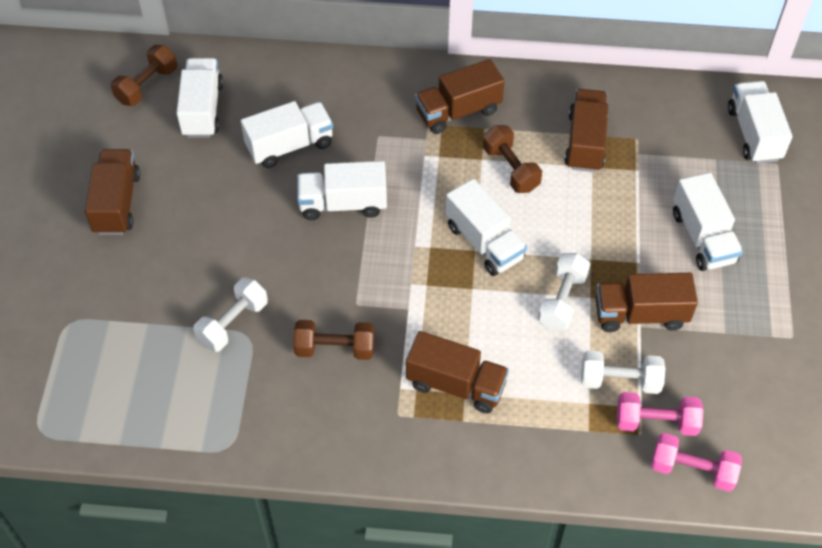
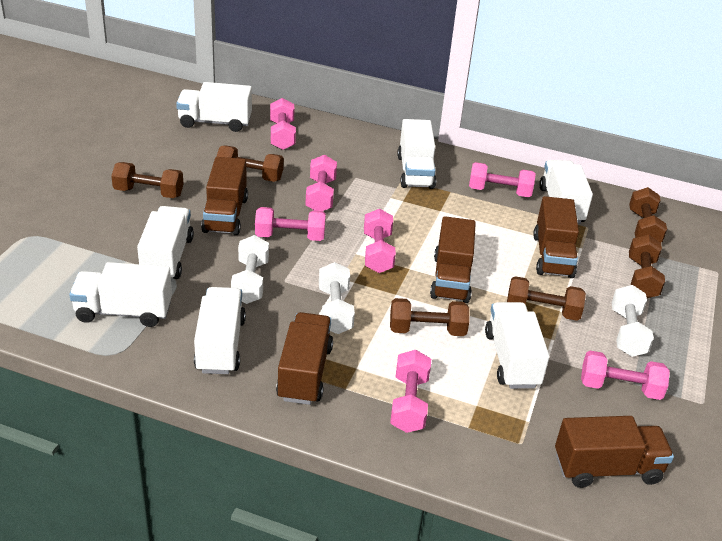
brown dumbbell: 3 -> 6
pink dumbbell: 2 -> 7
white truck: 6 -> 7

